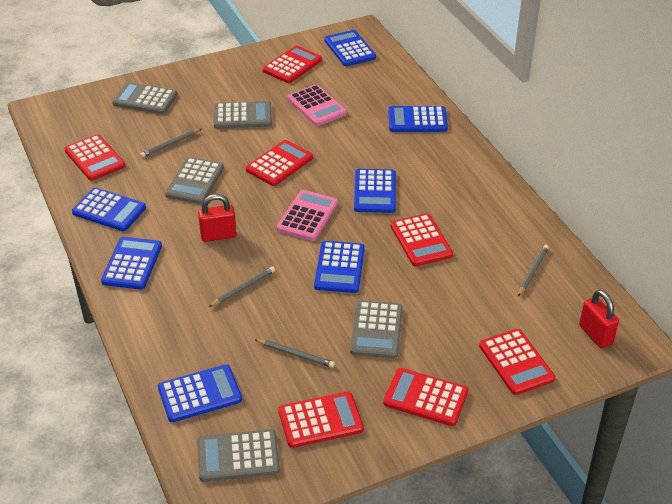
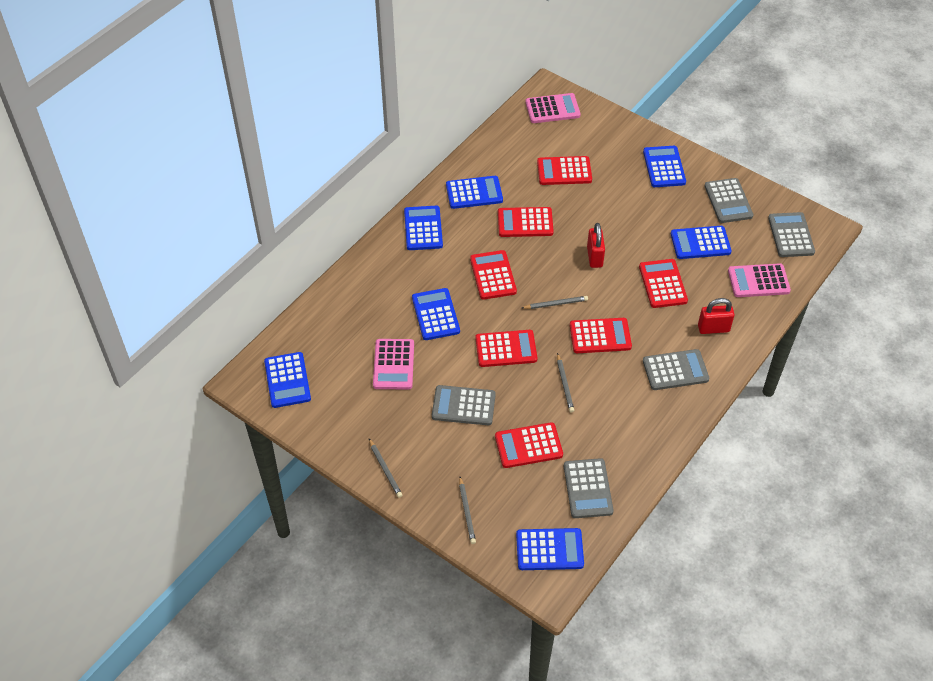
pink calculator: 2 -> 3

